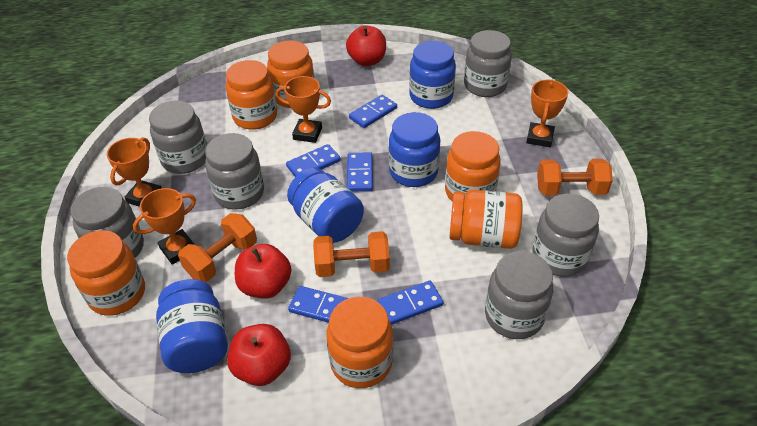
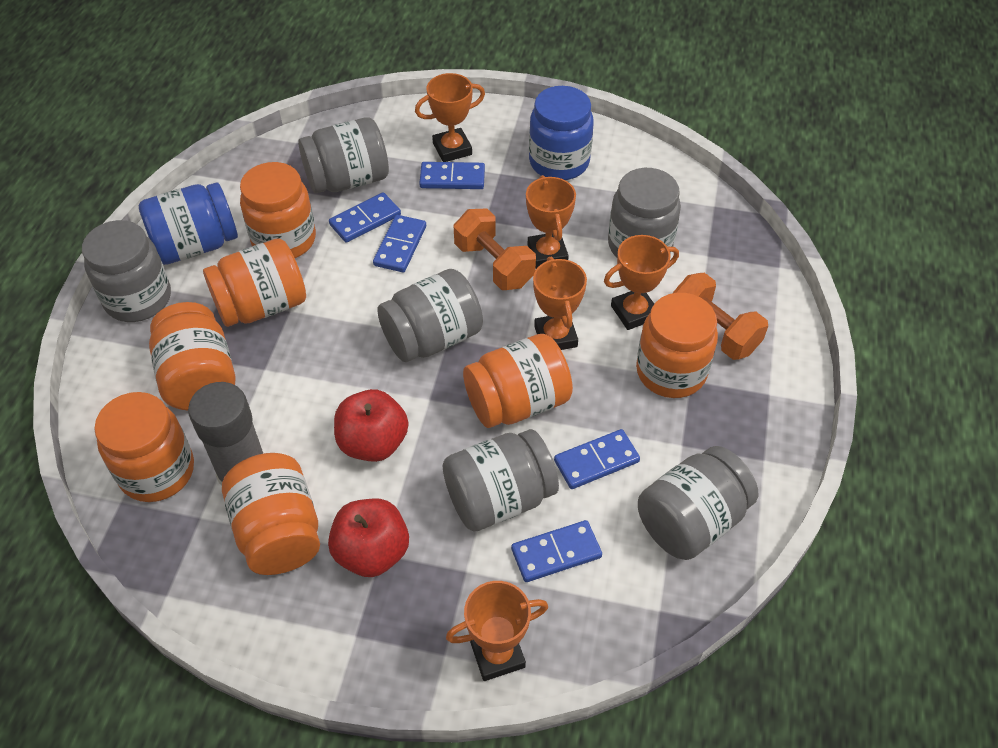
blue jar: 4 -> 2
grey glue stick: 0 -> 1
orange dumbbell: 3 -> 2
orange jar: 6 -> 7
orange trophy: 4 -> 5
red apple: 3 -> 2

